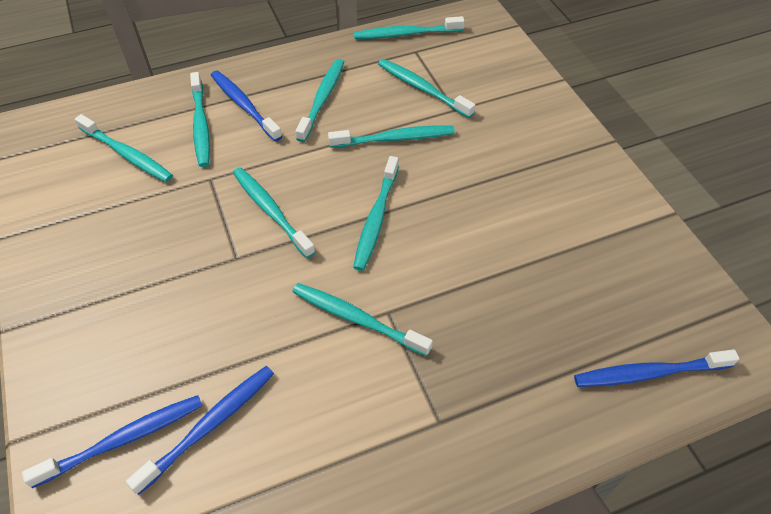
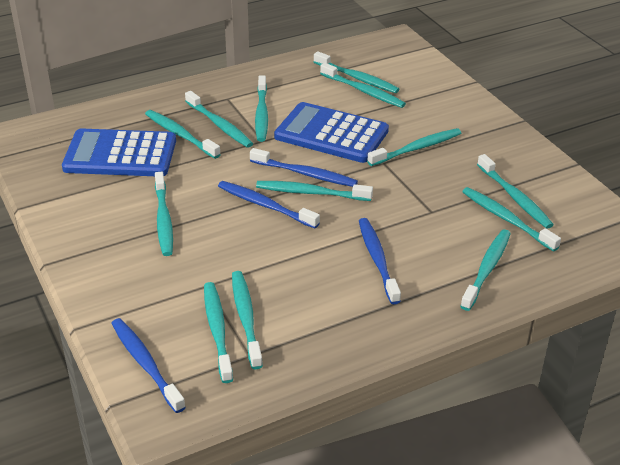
blue calculator: 0 -> 2
turquoise toothbrush: 9 -> 13

